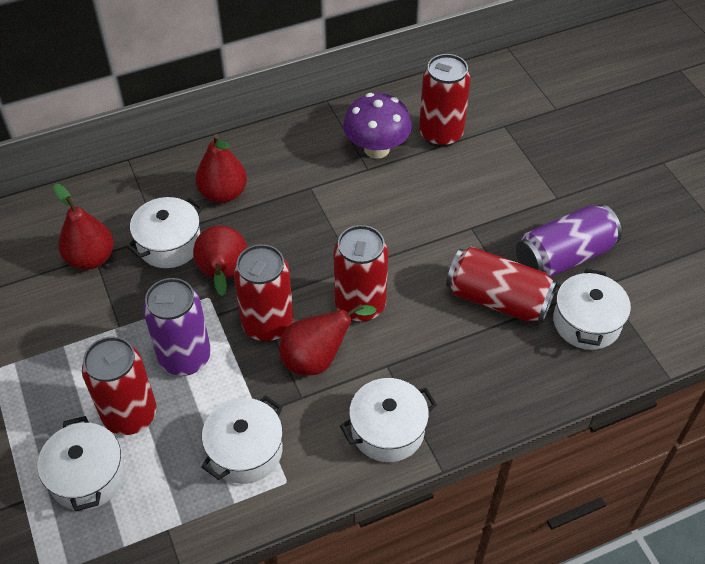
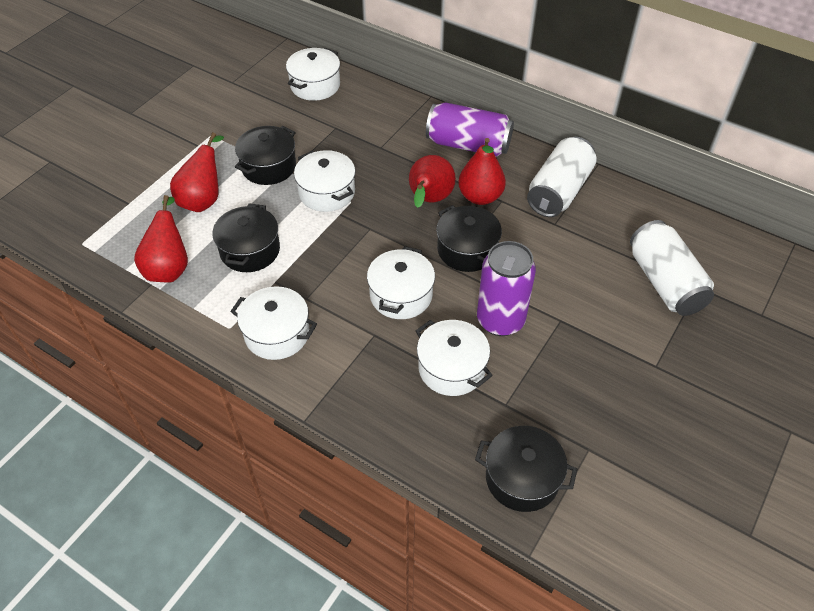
black pot: 0 -> 4
purple mushroom: 1 -> 0
red can: 5 -> 0
white can: 0 -> 2

